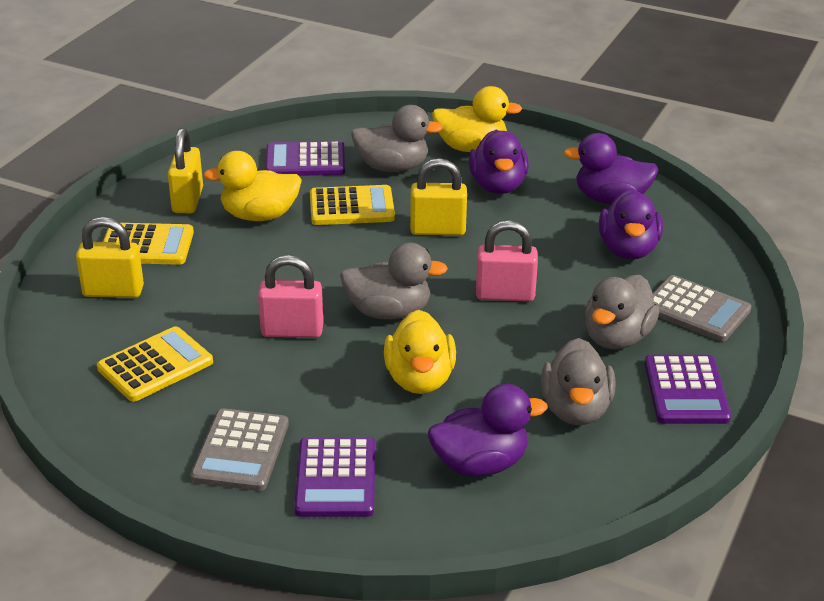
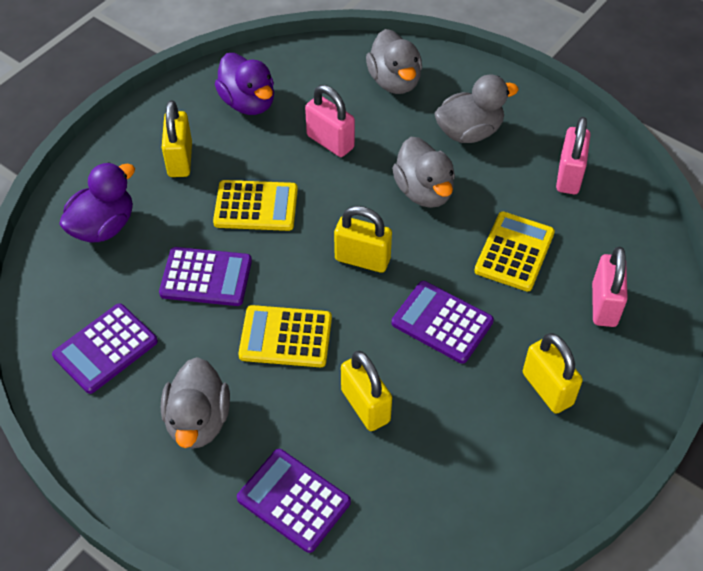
grey calculator: 2 -> 0
pink padlock: 2 -> 3
purple calculator: 3 -> 4
purple duck: 4 -> 2
yellow duck: 3 -> 0
yellow padlock: 3 -> 4

